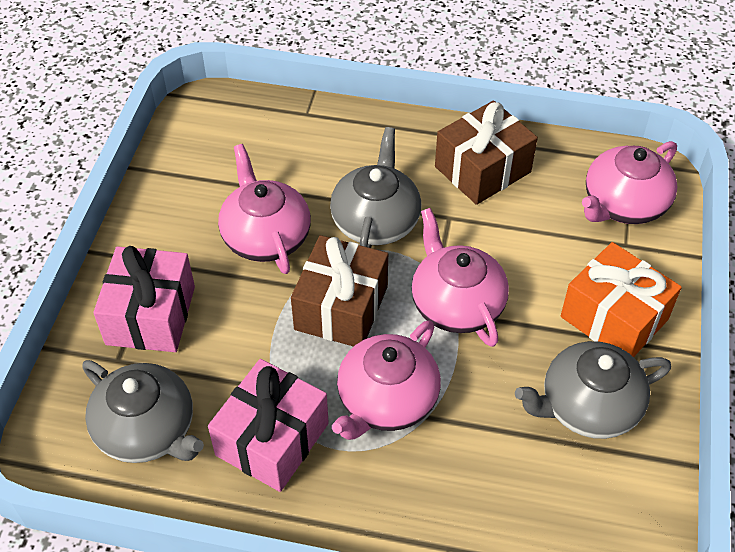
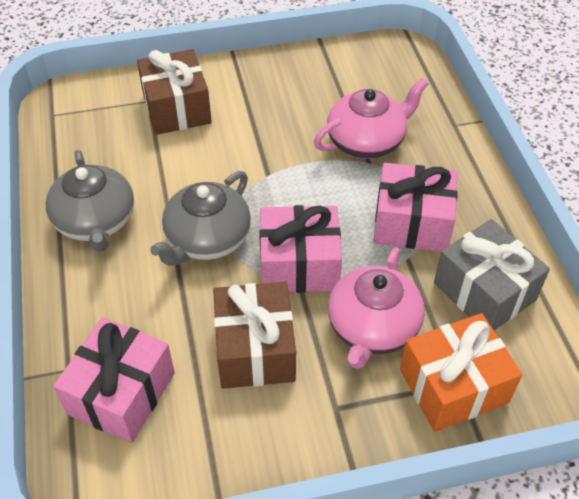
grey gift: 0 -> 1
grey teapot: 3 -> 2
pink gift: 2 -> 3
pink teapot: 4 -> 2

